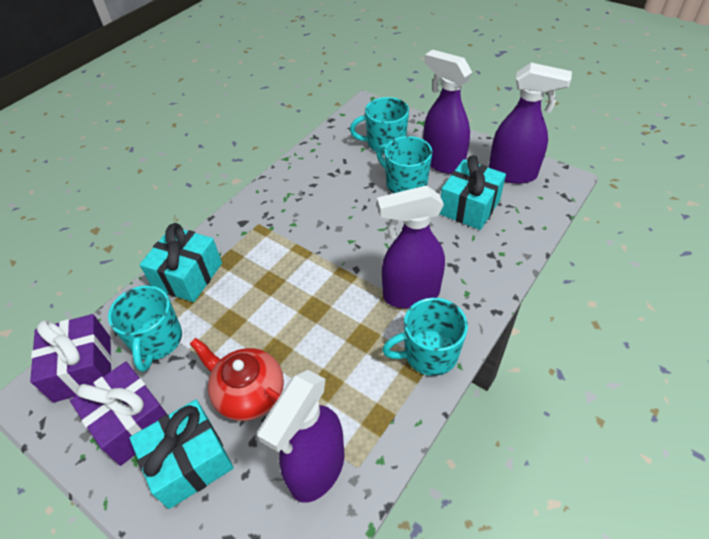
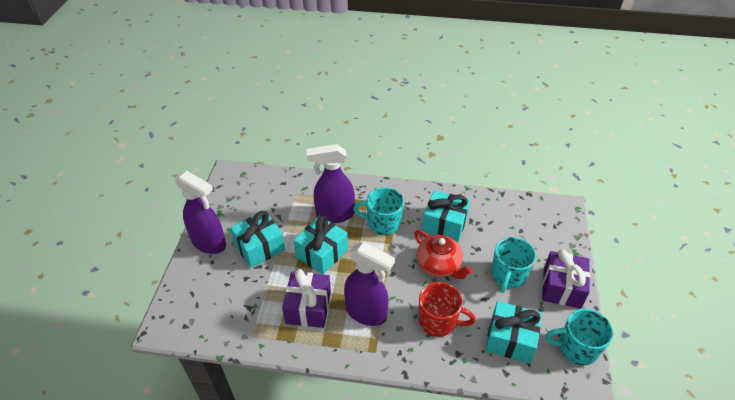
purple spray bottle: 4 -> 3
red mug: 0 -> 1
turquoise gift: 3 -> 4
turquoise mug: 4 -> 3

